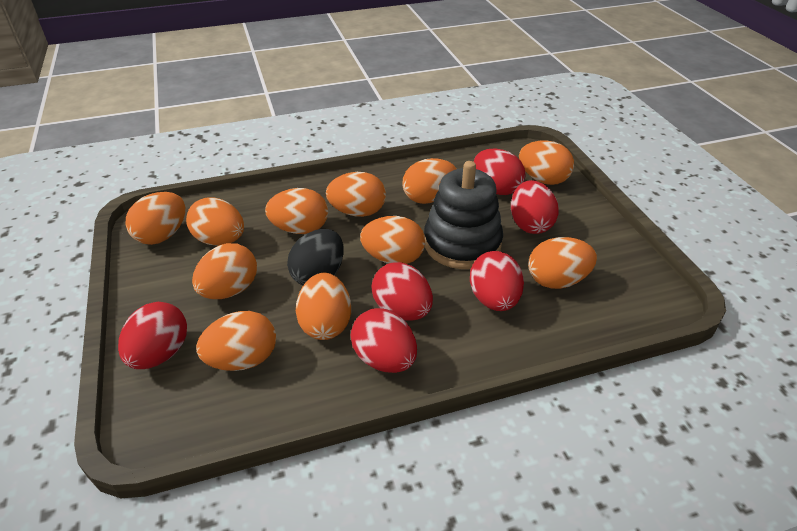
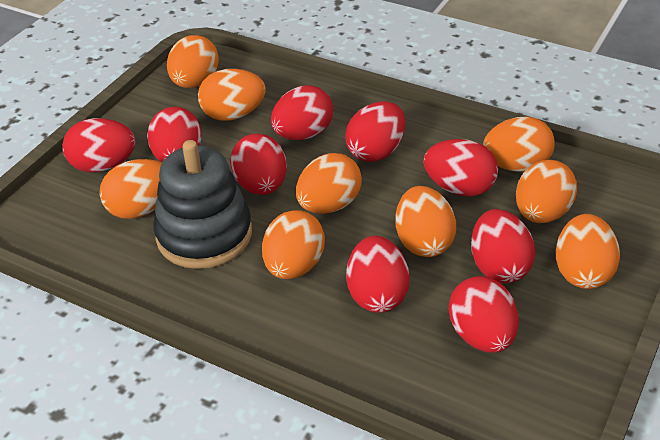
black egg: 1 -> 0
orange egg: 11 -> 9
red egg: 6 -> 9

